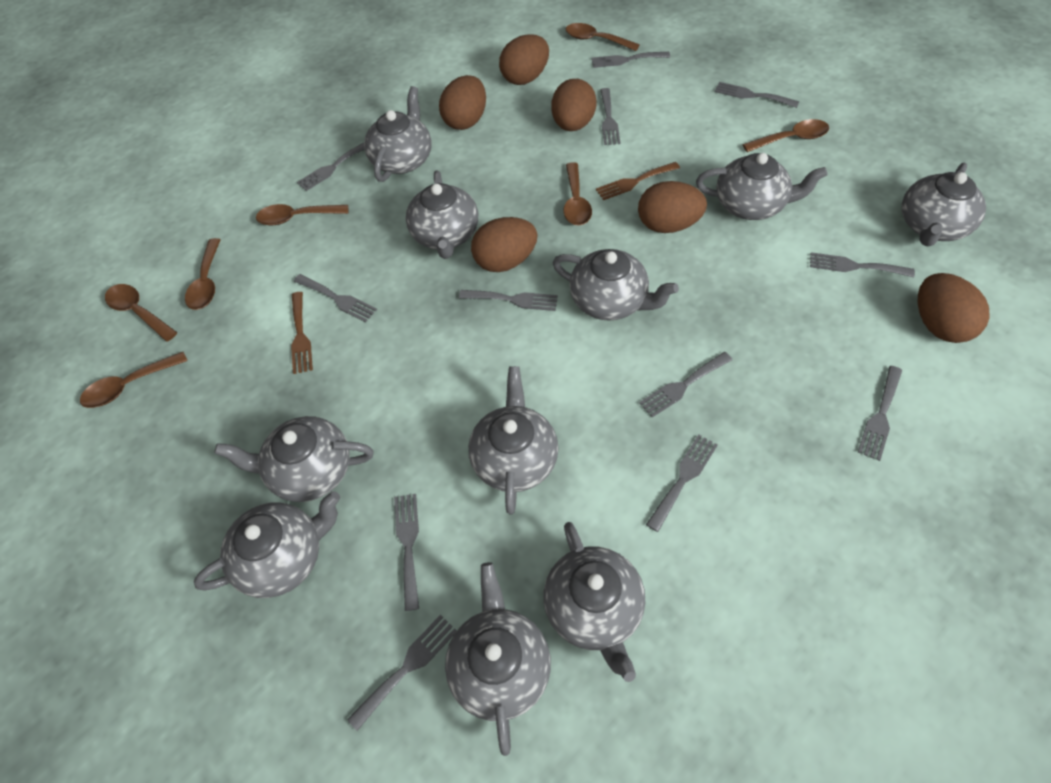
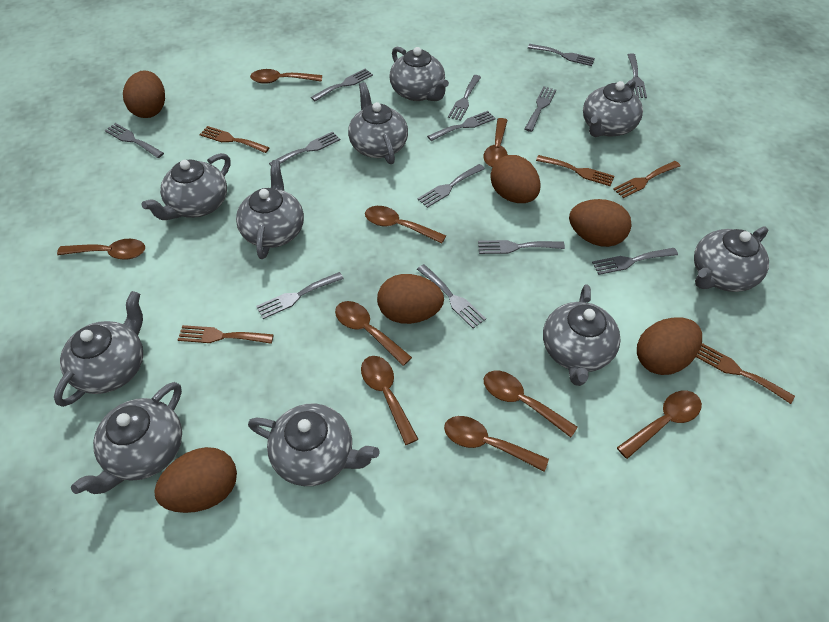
brown fork: 2 -> 5
brown spoon: 7 -> 9
grey fork: 12 -> 13

